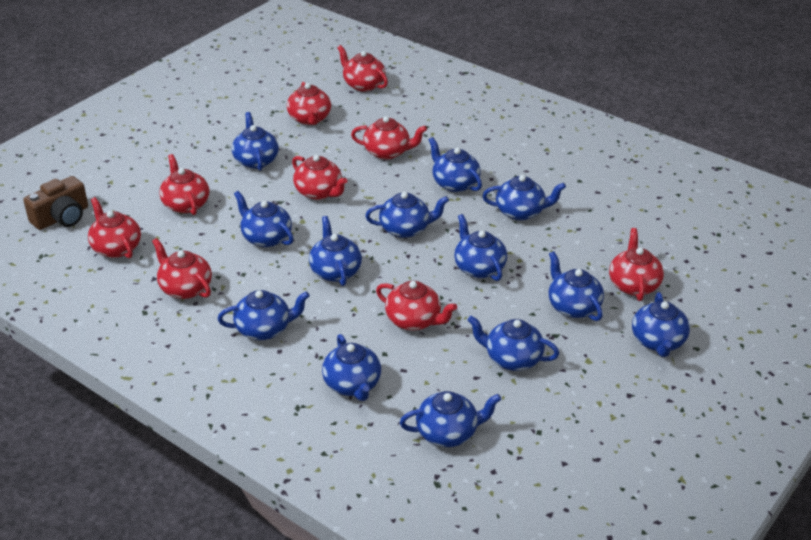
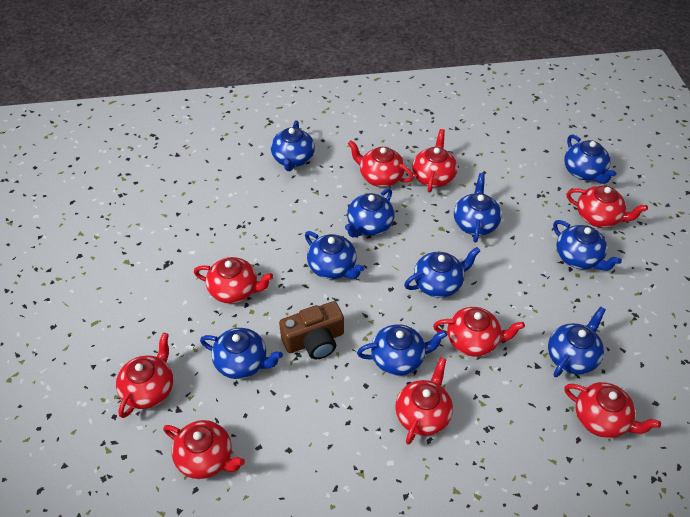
blue teapot: 13 -> 10

